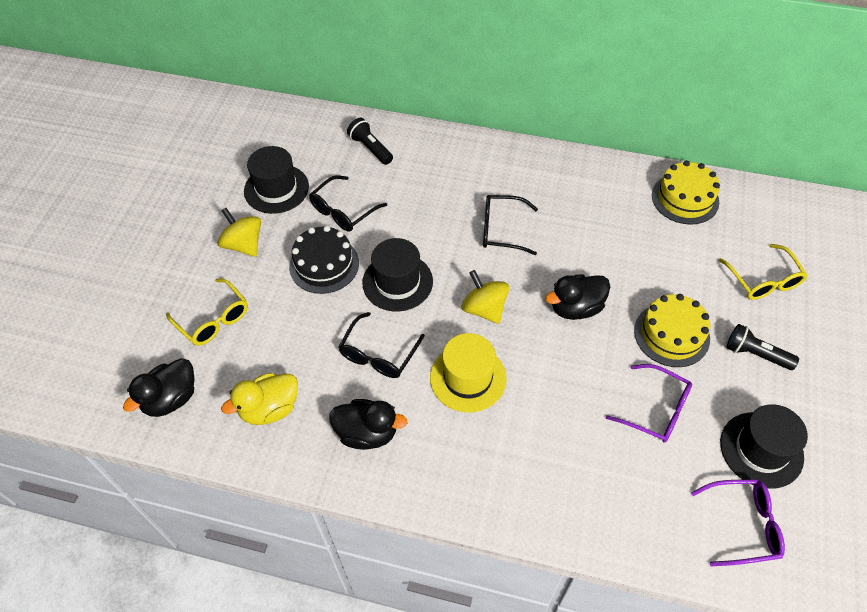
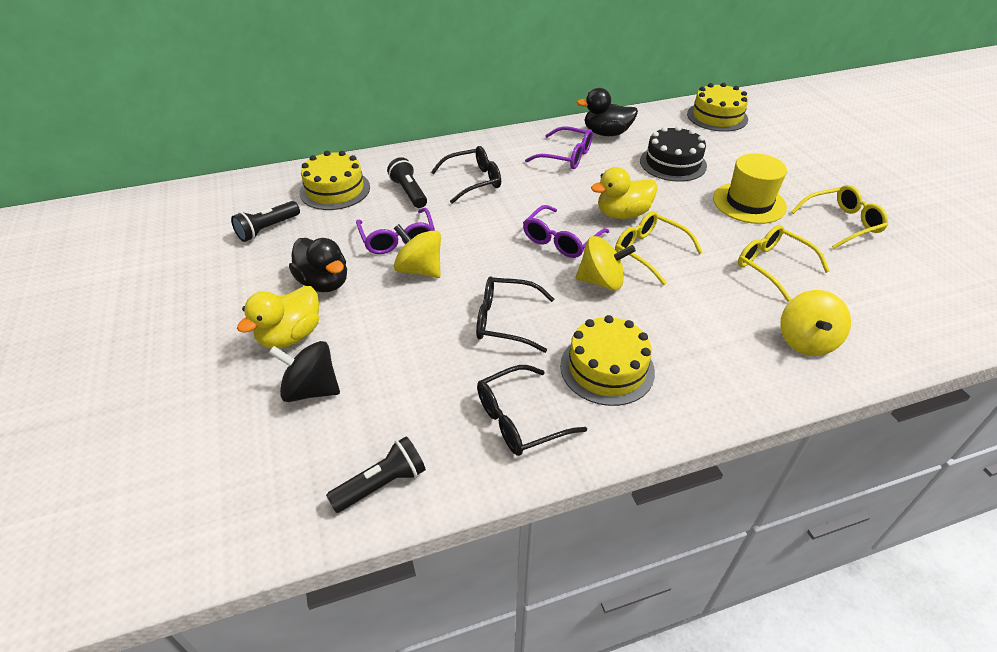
black duck: 3 -> 2
black flashlight: 2 -> 3
black hat: 3 -> 0
black spinning top: 0 -> 1
purple glasses: 2 -> 3
yellow cake: 2 -> 3
yellow duck: 1 -> 2
yellow glasses: 2 -> 3
yellow spinning top: 2 -> 3

